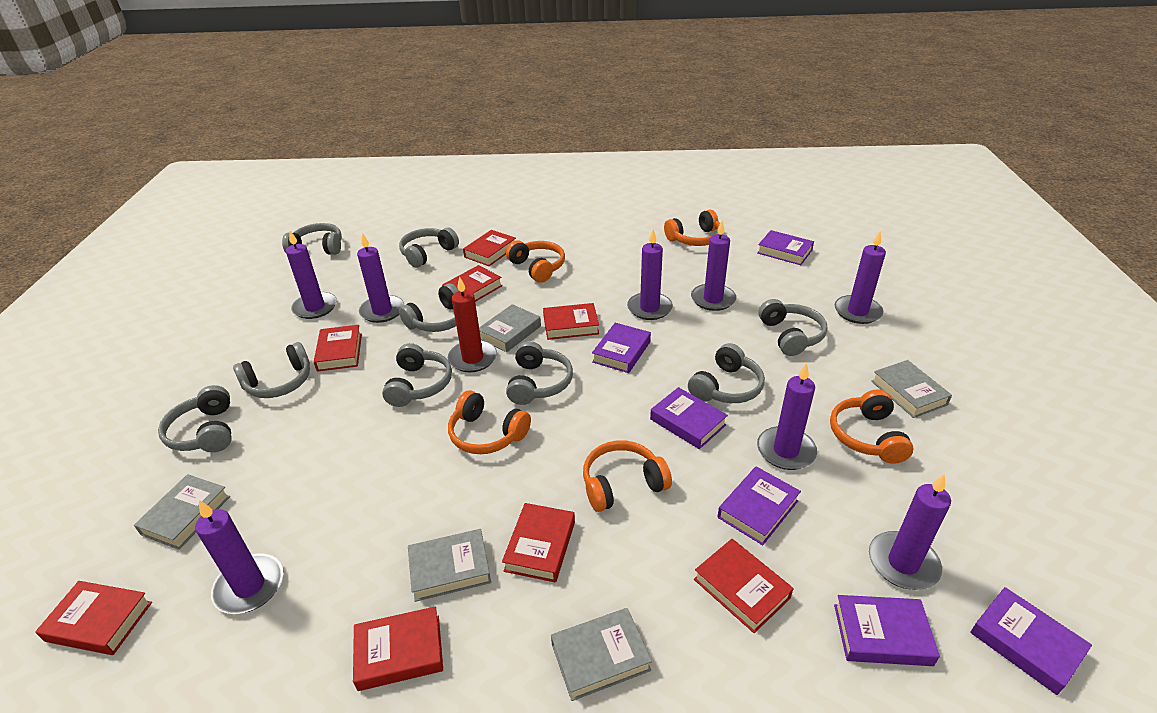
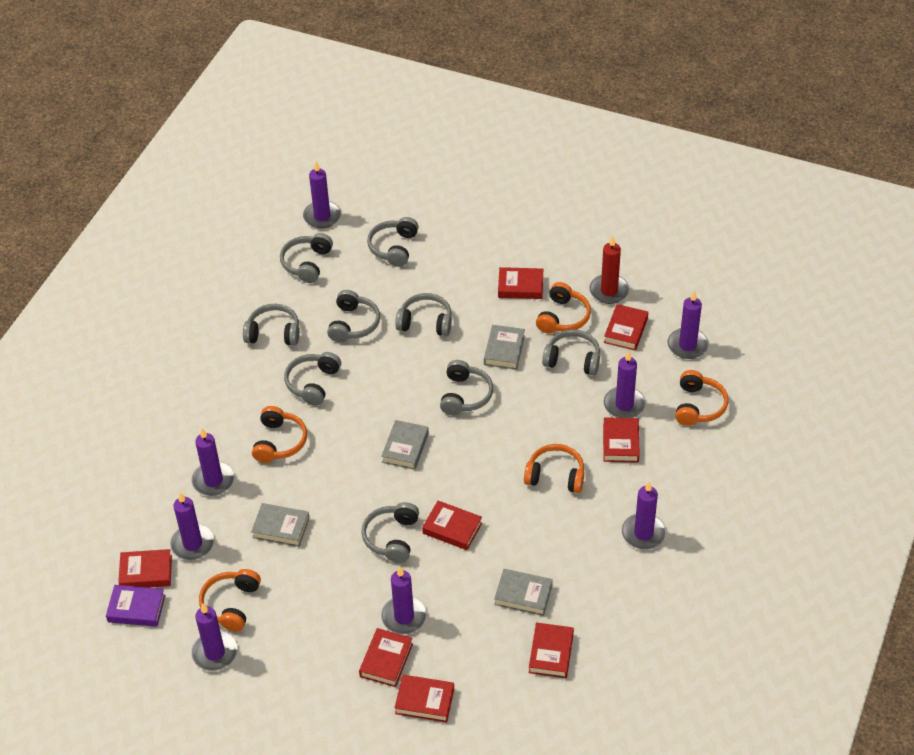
grey book: 5 -> 4
purple book: 6 -> 1

